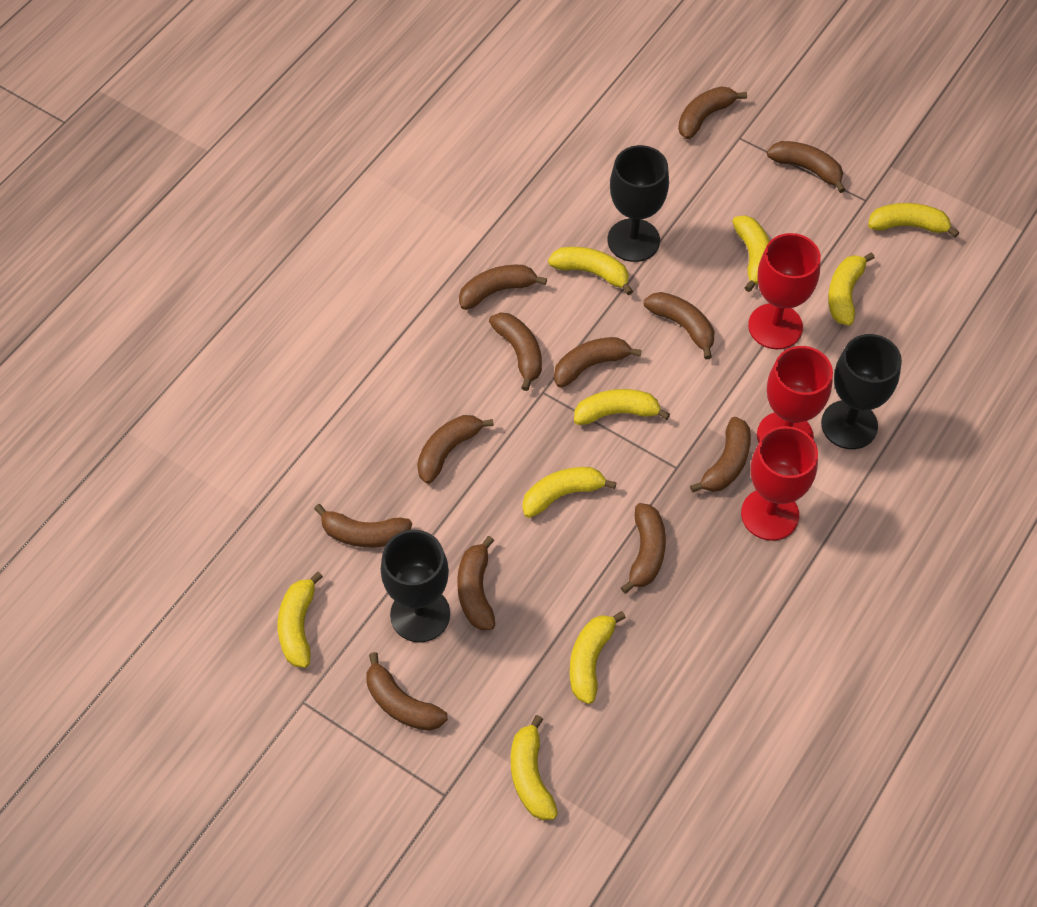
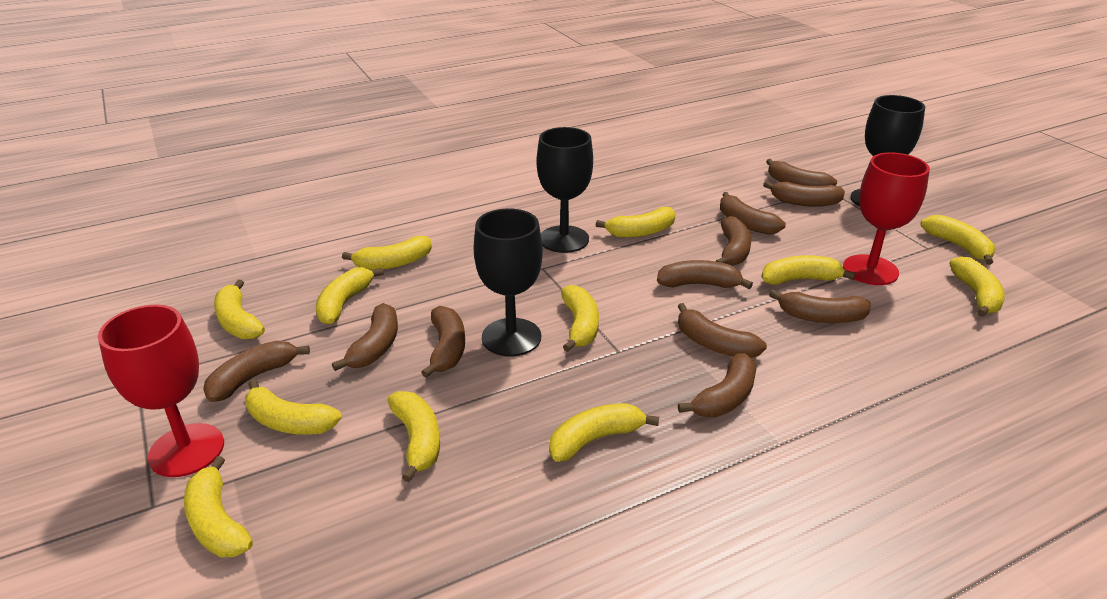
brown banana: 12 -> 11
red goblet: 3 -> 2
yellow banana: 9 -> 12

